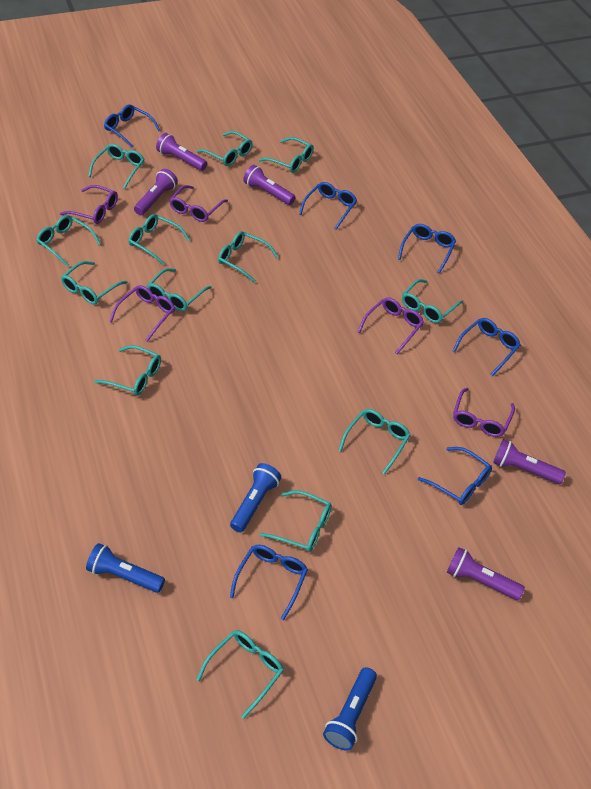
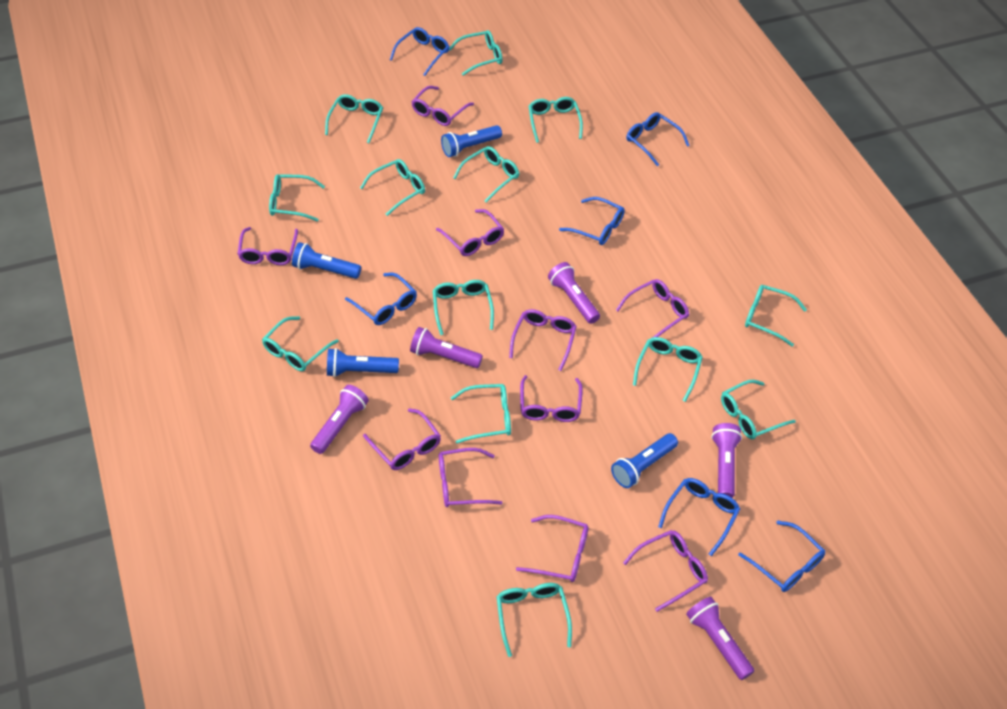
blue flashlight: 3 -> 4
purple glasses: 5 -> 10

